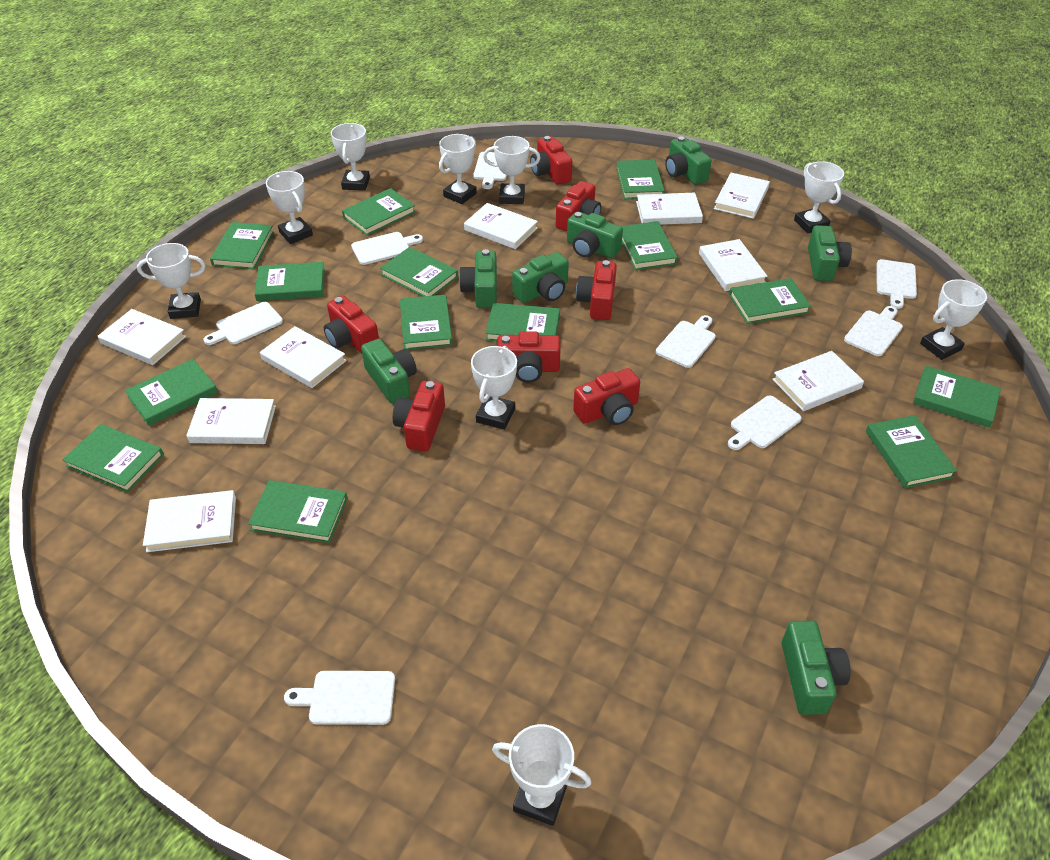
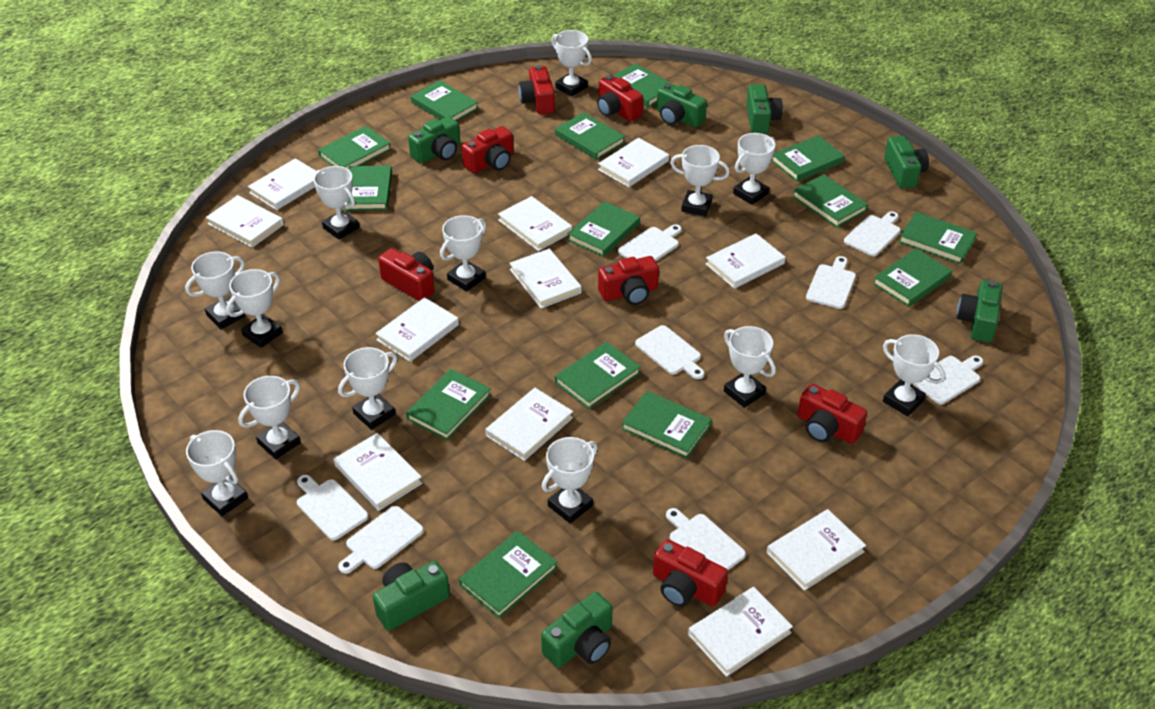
white book: 9 -> 11
white trophy: 9 -> 13

